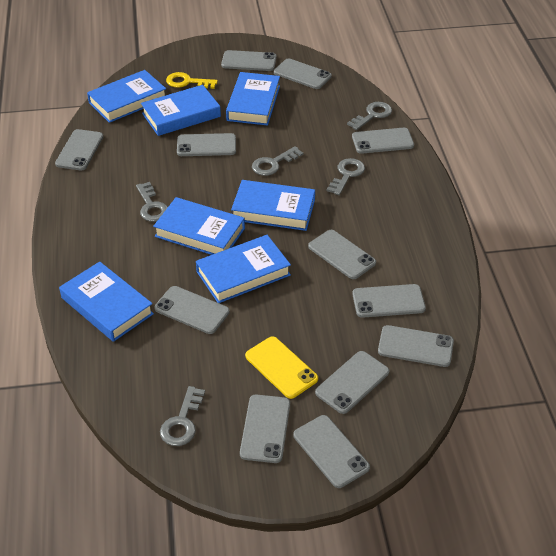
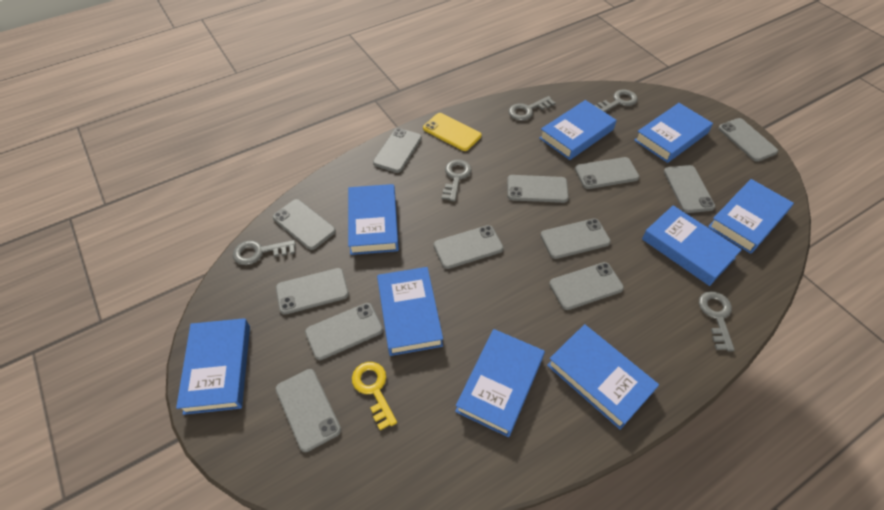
blue book: 7 -> 9

